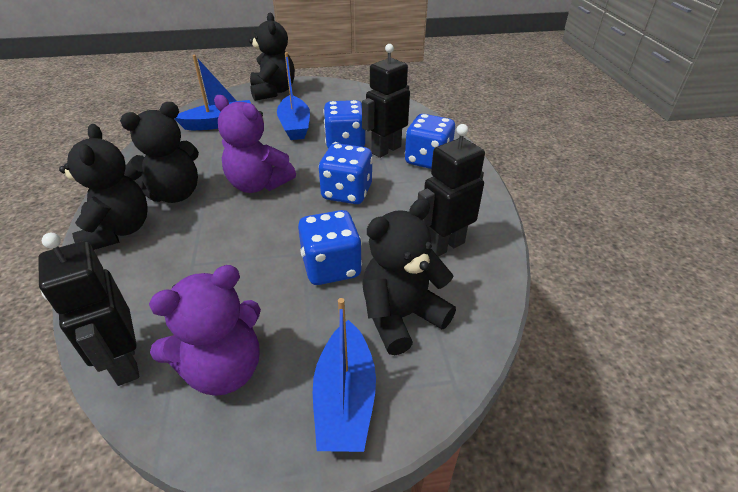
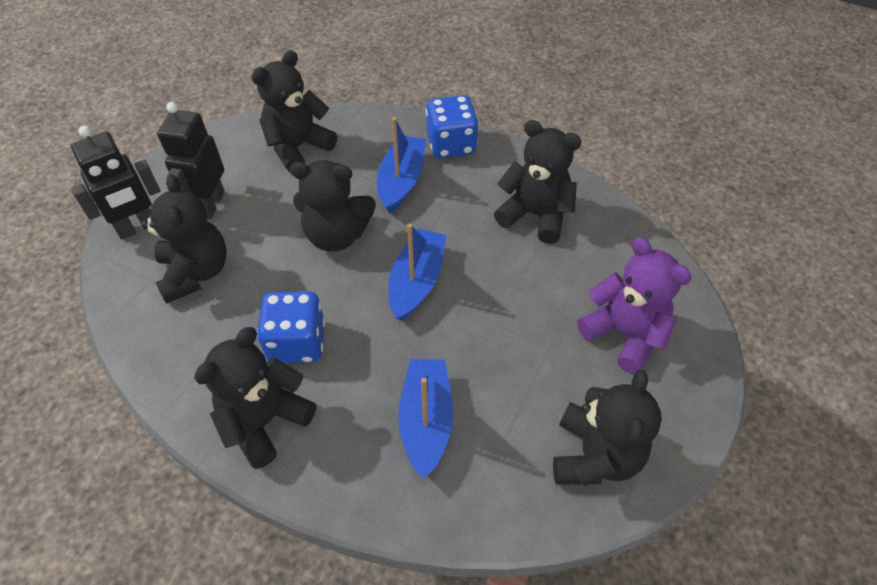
black robot: 3 -> 2
black teddy bear: 4 -> 6
blue dice: 4 -> 2
purple teddy bear: 2 -> 1

